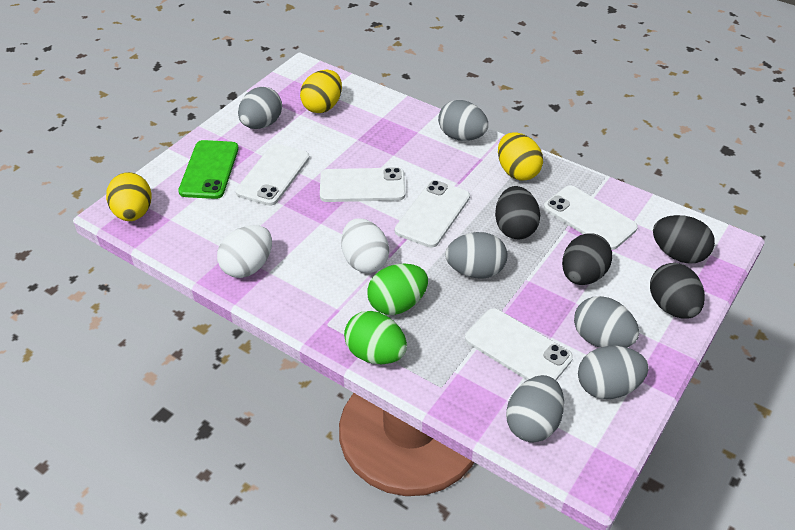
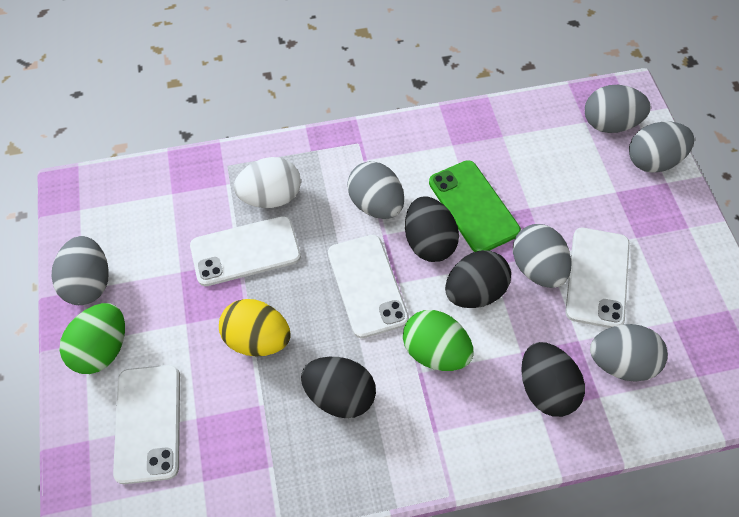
white egg: 2 -> 1
white phone: 5 -> 4
yellow egg: 3 -> 1

